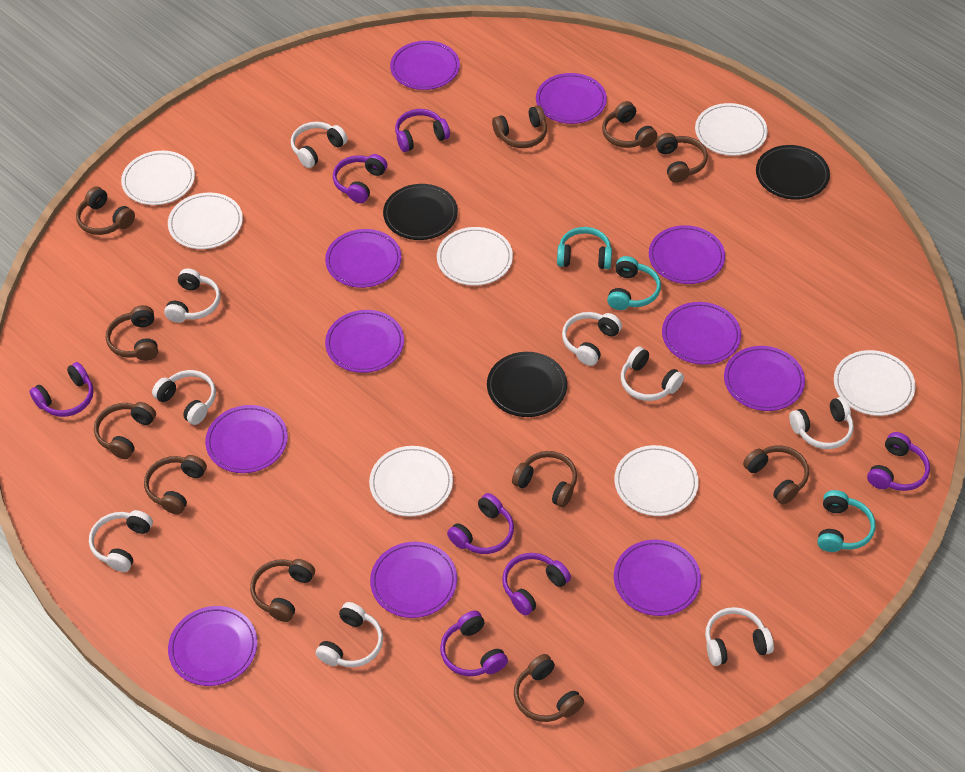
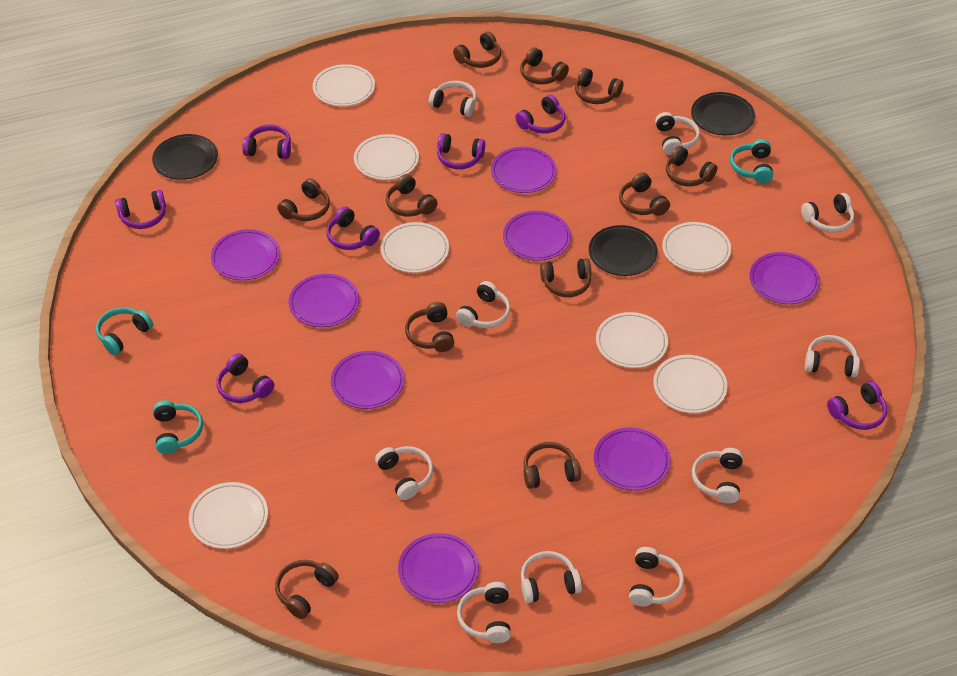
purple plate: 11 -> 8
white headphones: 9 -> 10

